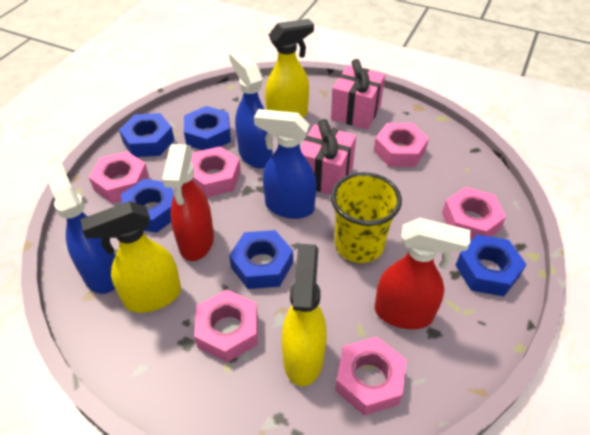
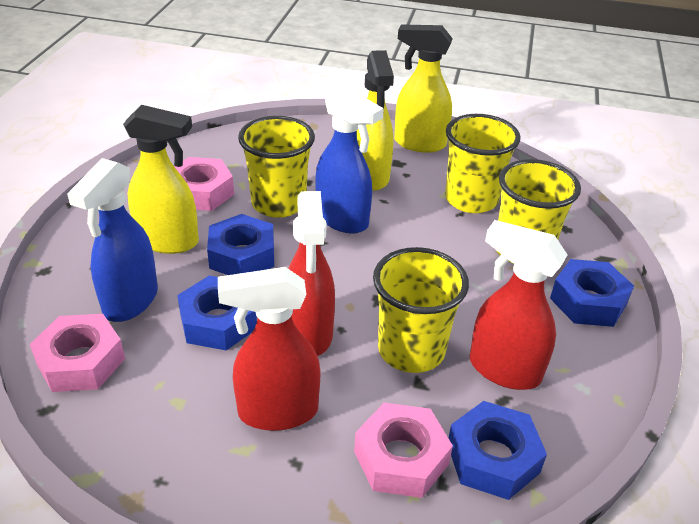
blue nut: 5 -> 4
blue spray bottle: 3 -> 2
pink gift: 2 -> 0
pink nut: 6 -> 3
red spray bottle: 2 -> 3
yellow cup: 1 -> 4

